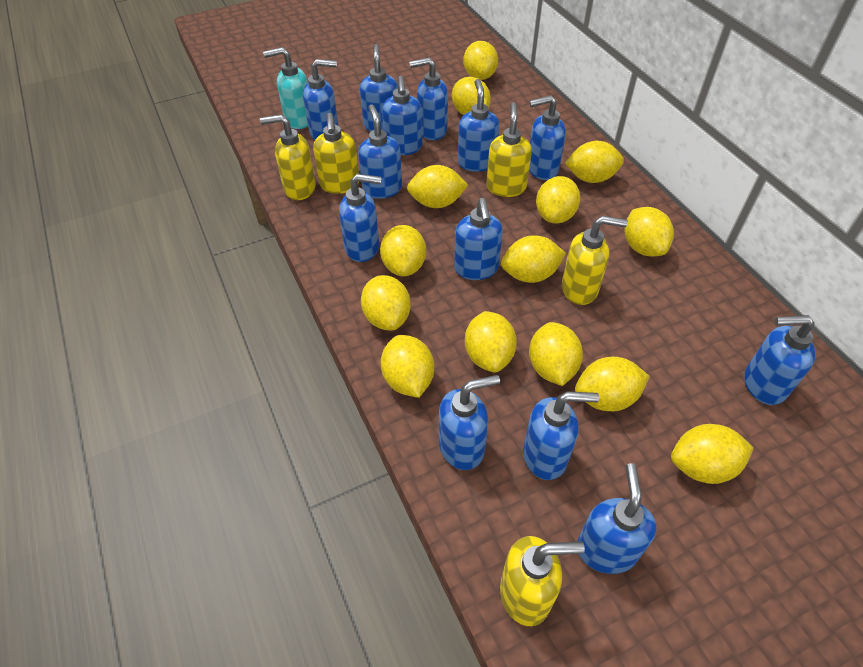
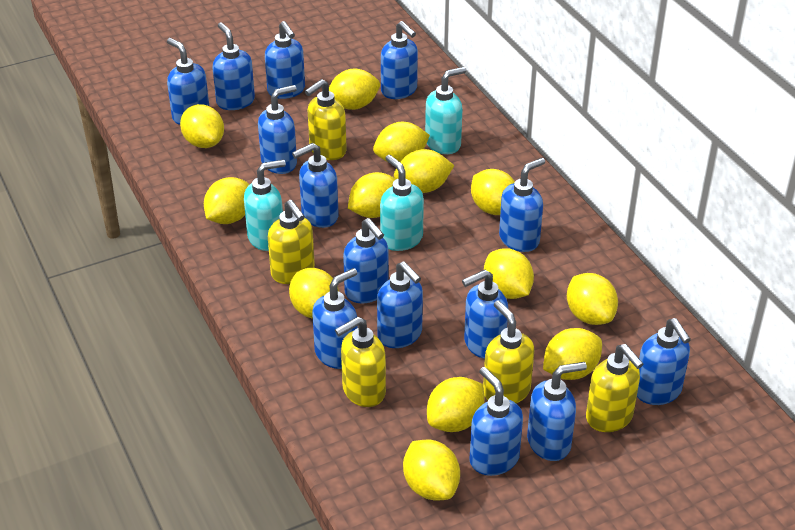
blue soap dispenser: 13 -> 14
turquoise soap dispenser: 1 -> 3
yellow lemon: 14 -> 13

